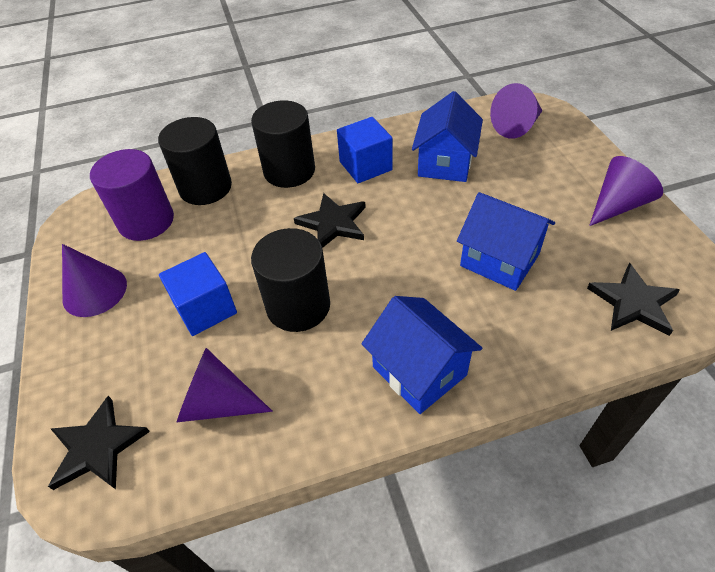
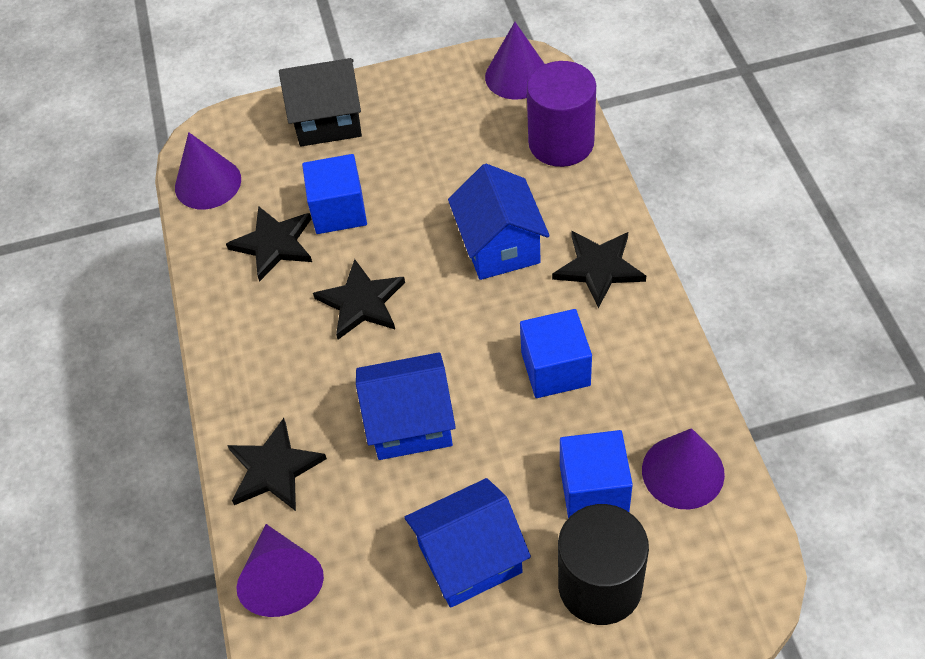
black cylinder: 3 -> 1
black house: 0 -> 1
black star: 3 -> 4
blue cube: 2 -> 3

